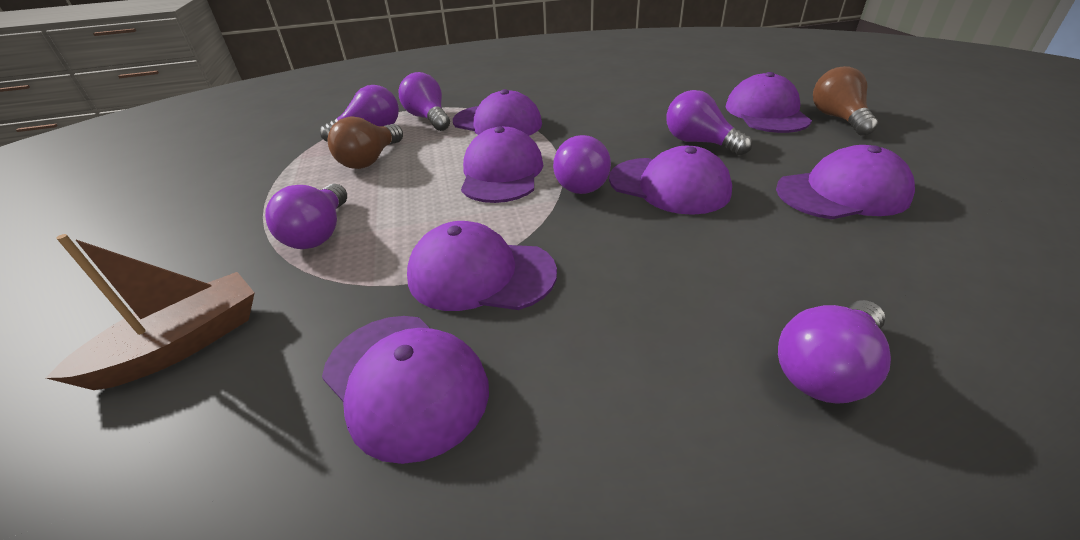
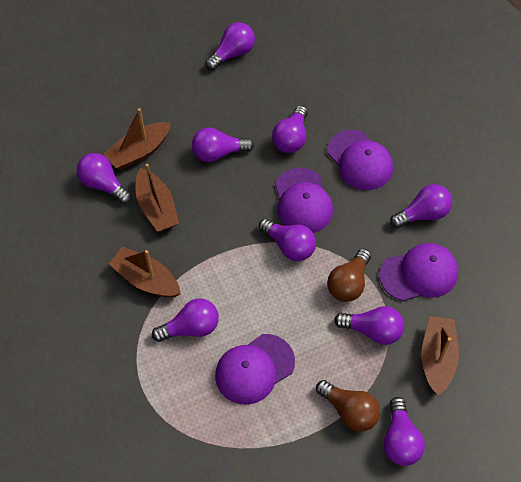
brown boat: 1 -> 4
purple cap: 7 -> 4
purple light bulb: 6 -> 9

